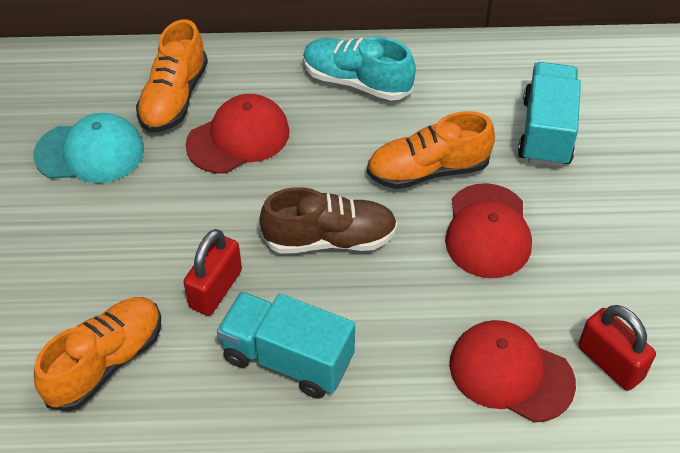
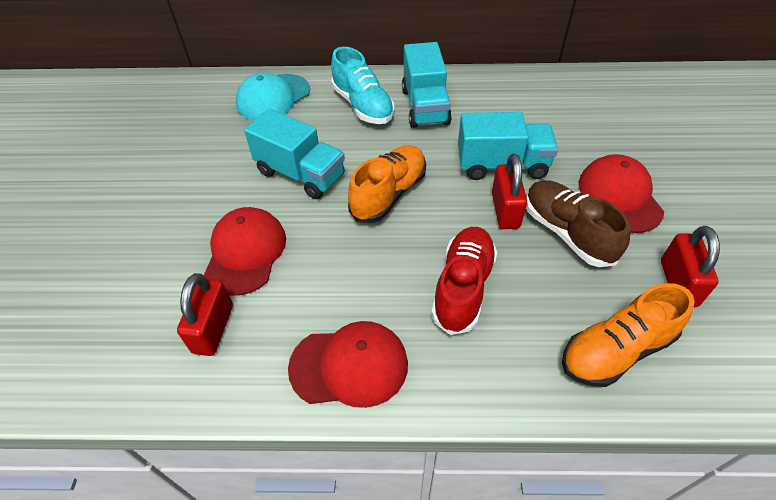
orange shoe: 3 -> 2
red padlock: 2 -> 3
red shoe: 0 -> 1
turquoise truck: 2 -> 3

